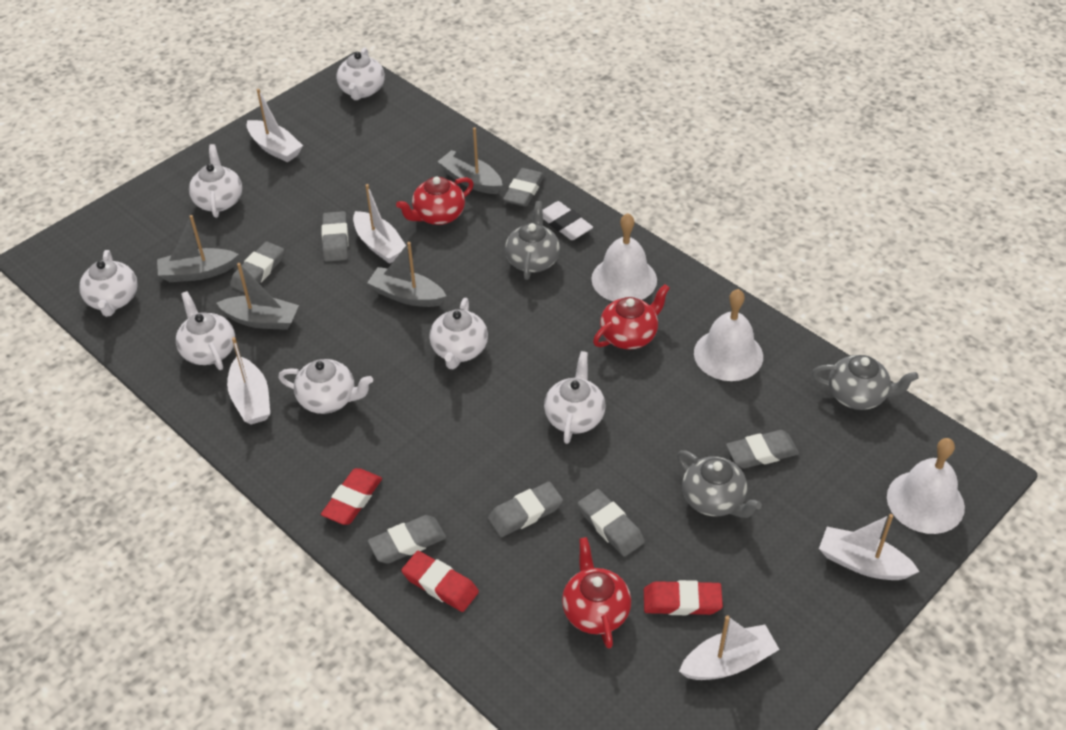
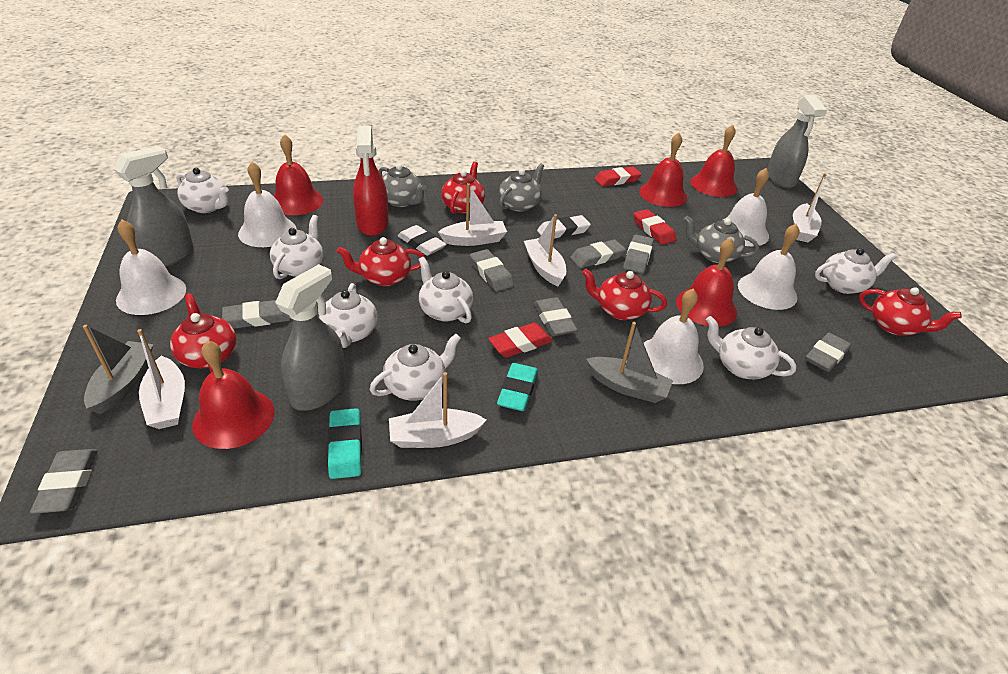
grey boat: 4 -> 2
grey spray bottle: 0 -> 3
red bell: 0 -> 5
red spray bottle: 0 -> 1
red teapot: 3 -> 5
turquoise eraser: 0 -> 2
white bell: 3 -> 5
white eraser: 1 -> 2

